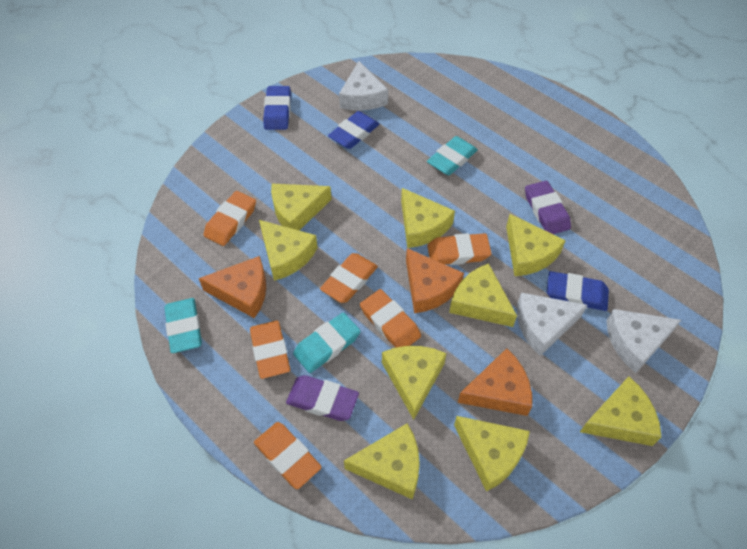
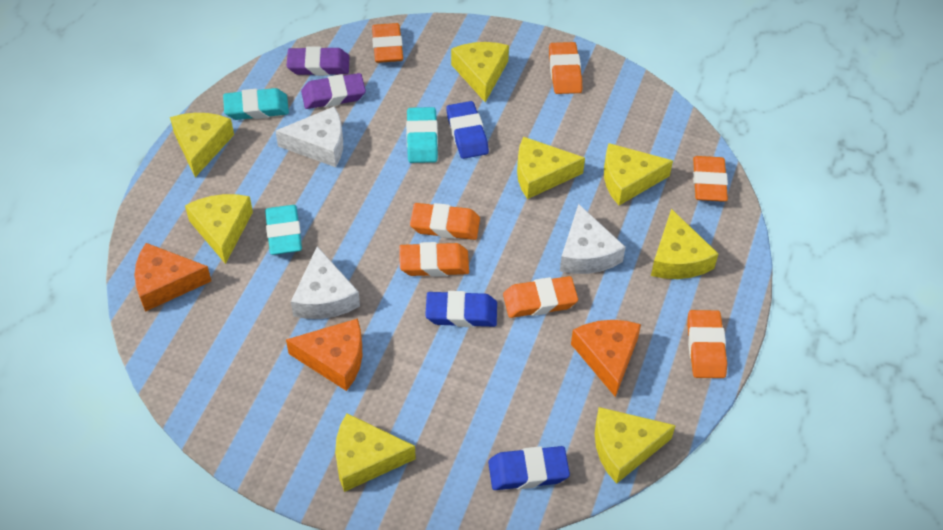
orange eraser: 6 -> 7
yellow cheese: 9 -> 8

